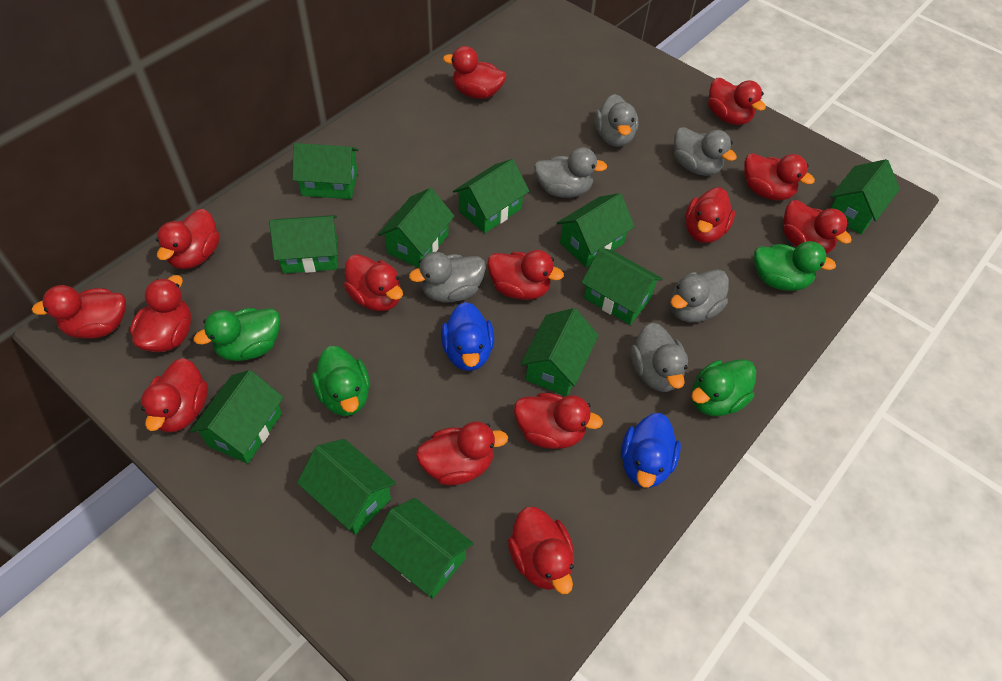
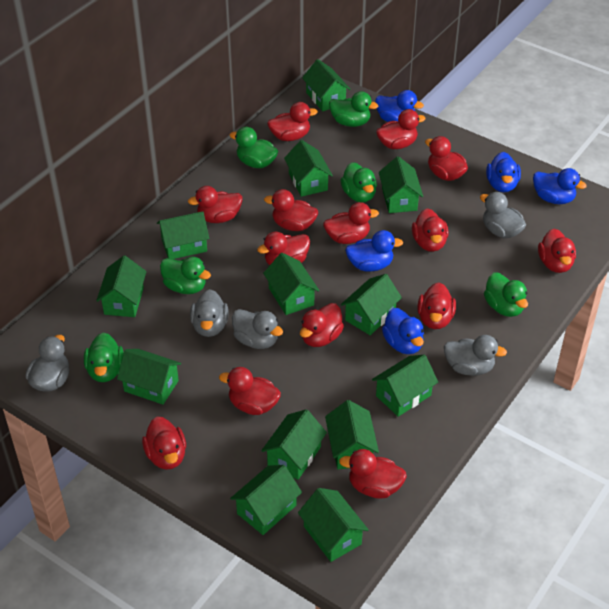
blue duck: 2 -> 5
green duck: 4 -> 6
green house: 11 -> 13
grey duck: 6 -> 5

